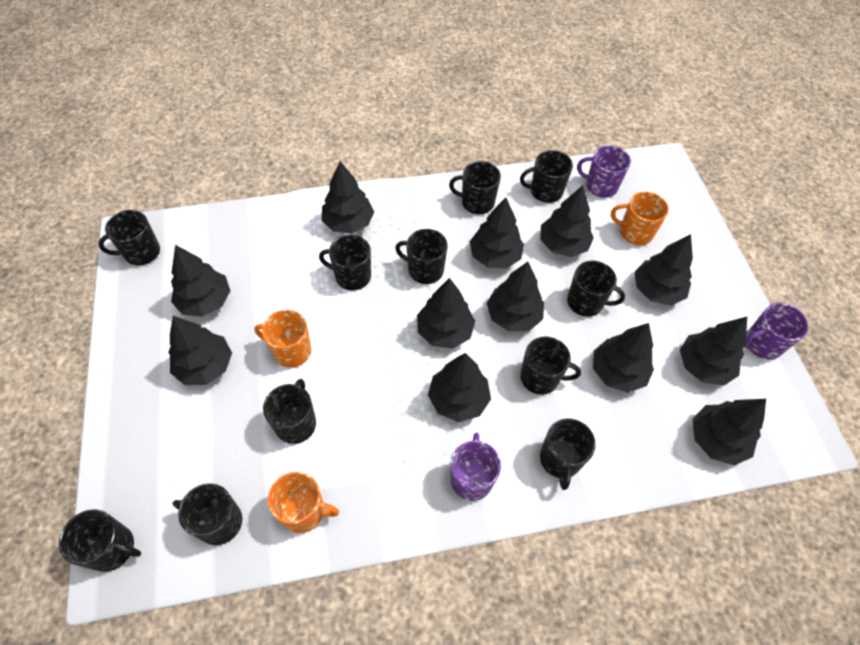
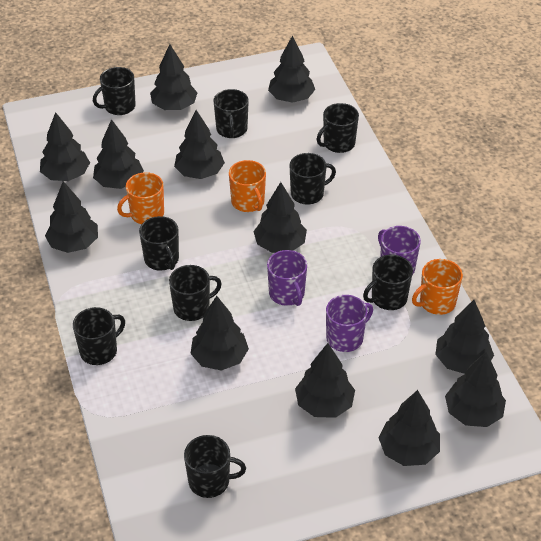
black mug: 11 -> 9

